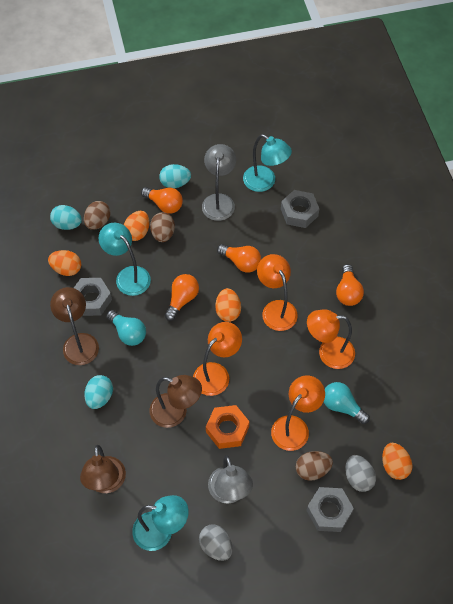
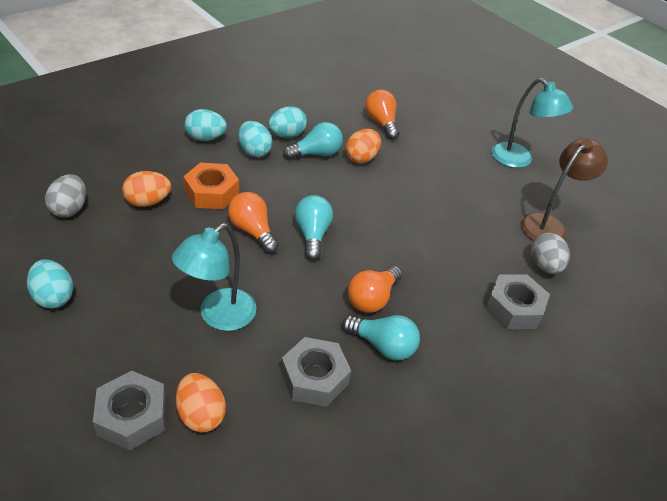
brown egg: 3 -> 0
brown lamp: 3 -> 1
grey lamp: 2 -> 0
orange egg: 4 -> 3
orange lamp: 4 -> 0
orange light bulb: 4 -> 3
turquoise egg: 3 -> 4
turquoise lamp: 3 -> 2
turquoise light bulb: 2 -> 3

